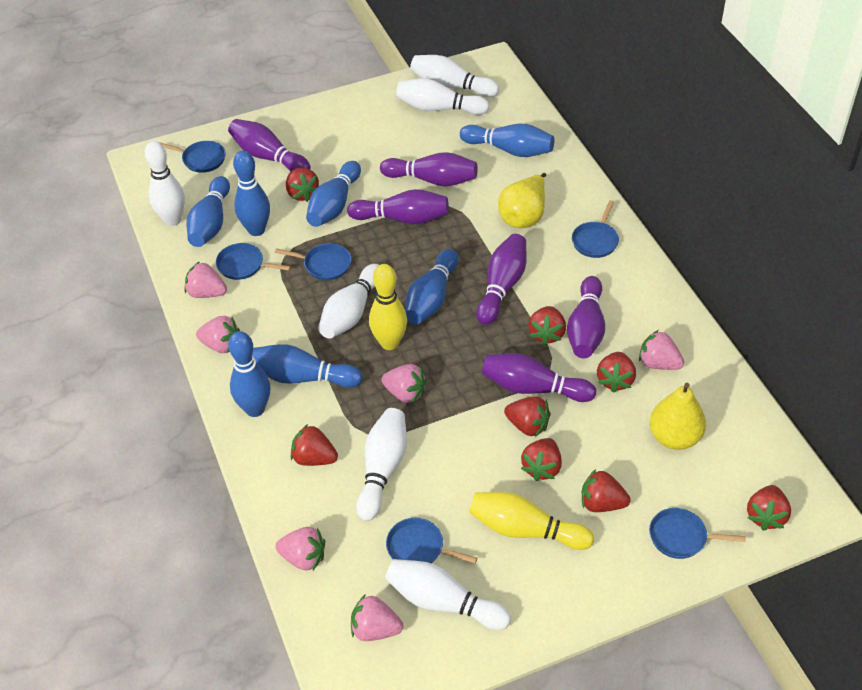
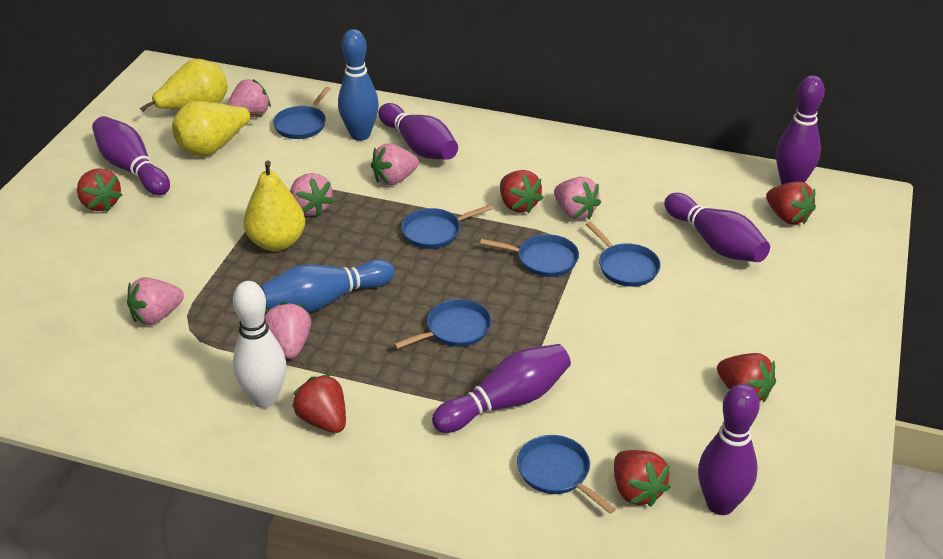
blue bowling pin: 7 -> 2
red strawberry: 8 -> 6
white bowling pin: 6 -> 1
yellow bowling pin: 2 -> 0
yellow pear: 2 -> 3

